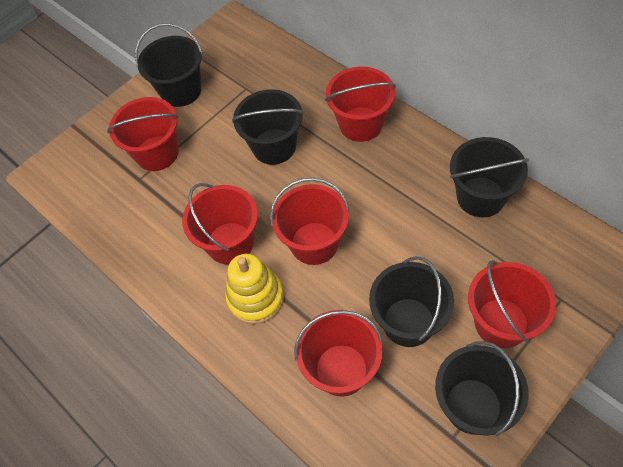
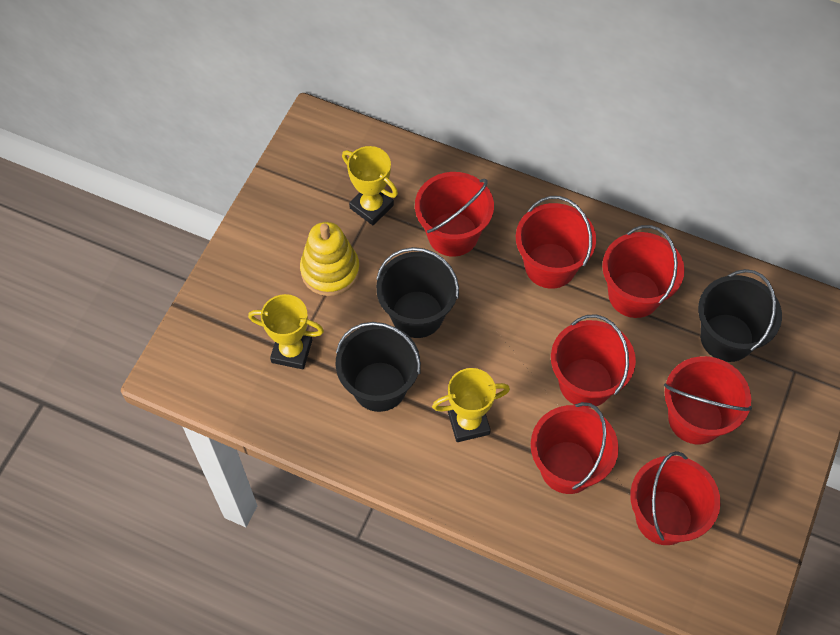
black bucket: 5 -> 3
red bucket: 6 -> 7
yellow trophy: 0 -> 3

